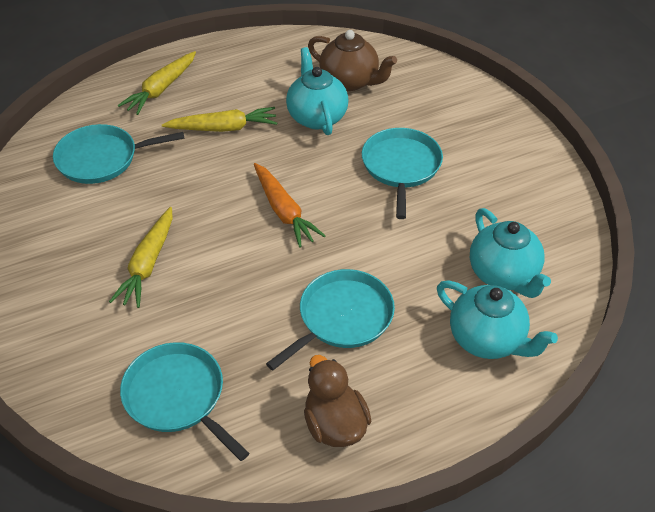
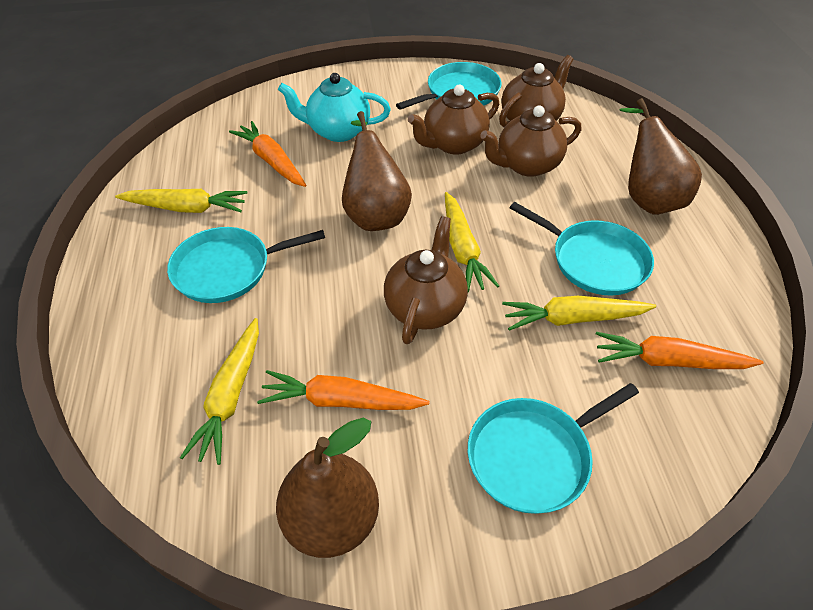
brown duck: 1 -> 0
brown pear: 0 -> 3
brown teapot: 1 -> 4
orange carrot: 1 -> 3
turquoise teapot: 3 -> 1
yellow carrot: 3 -> 4

